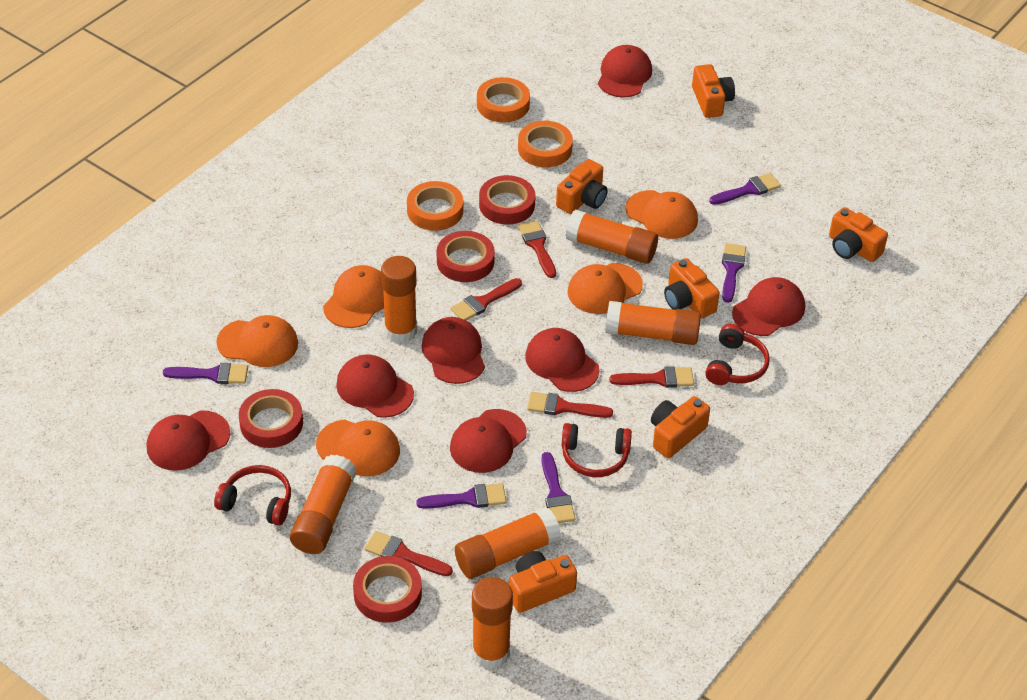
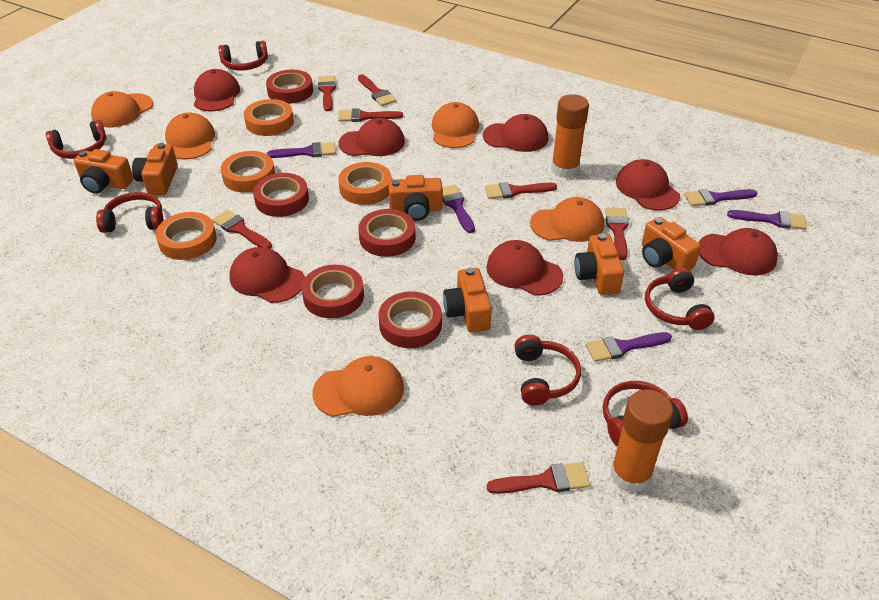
orange glue stick: 6 -> 2
orange tape: 3 -> 4
red brush: 5 -> 7
red headphones: 3 -> 6
red tape: 4 -> 5

